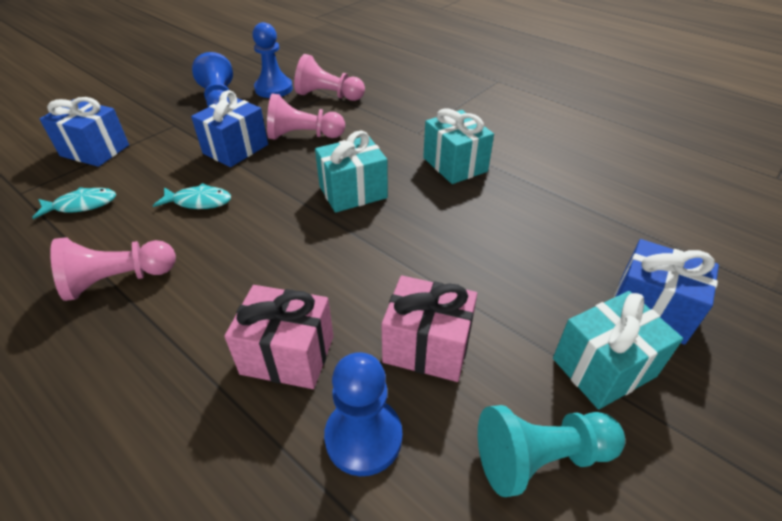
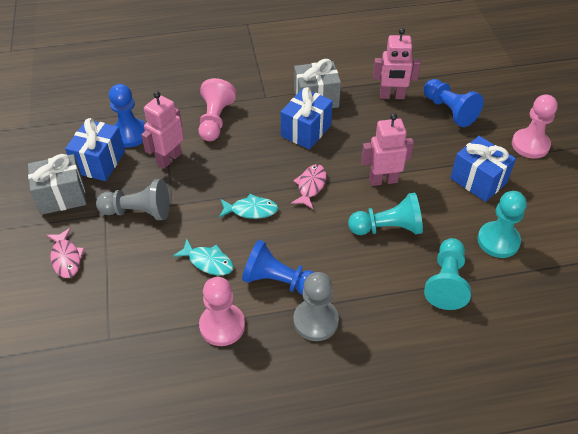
grey gift: 0 -> 2
grey pawn: 0 -> 2
pink fish: 0 -> 2
pink gift: 2 -> 0
pink robot: 0 -> 3
turquoise gift: 3 -> 0
turquoise pawn: 1 -> 3

